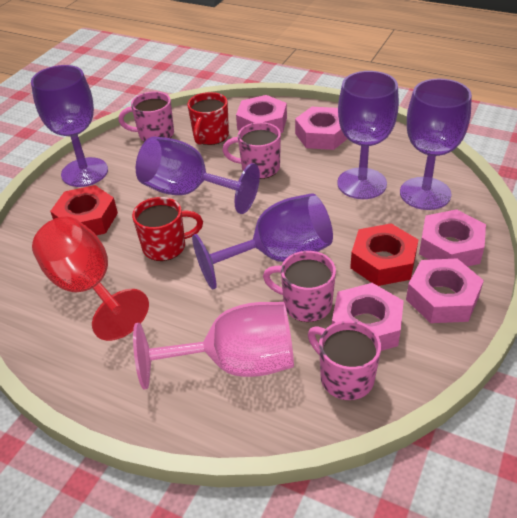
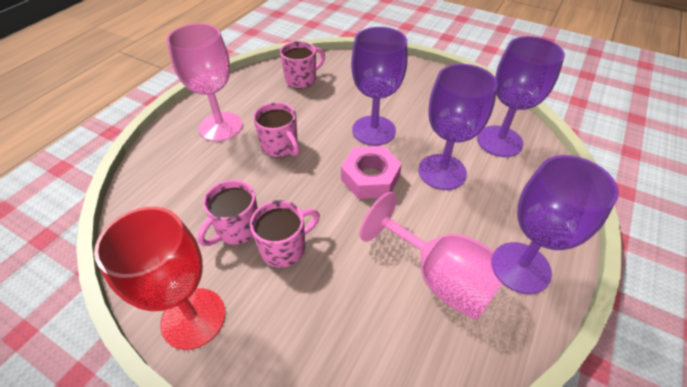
pink goblet: 1 -> 2
pink nut: 5 -> 1
purple goblet: 5 -> 4
red mug: 2 -> 0
red nut: 2 -> 0

